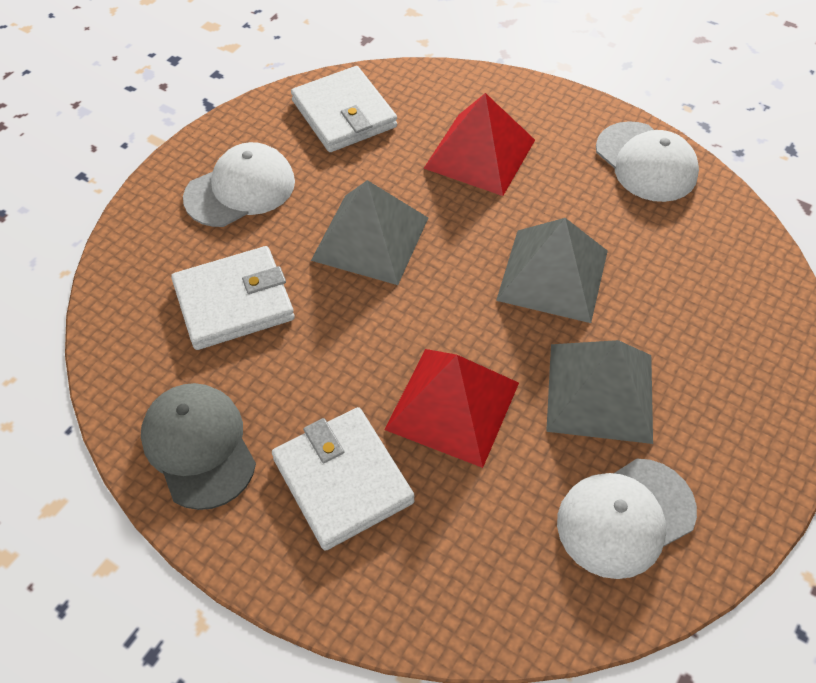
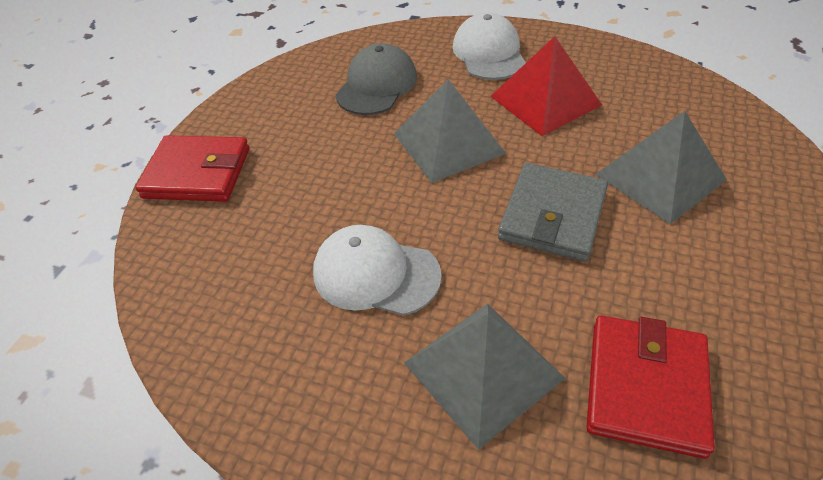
grey wallet: 0 -> 1
red pyramid: 2 -> 1
red wallet: 0 -> 2
white cap: 3 -> 2
white wallet: 3 -> 0

